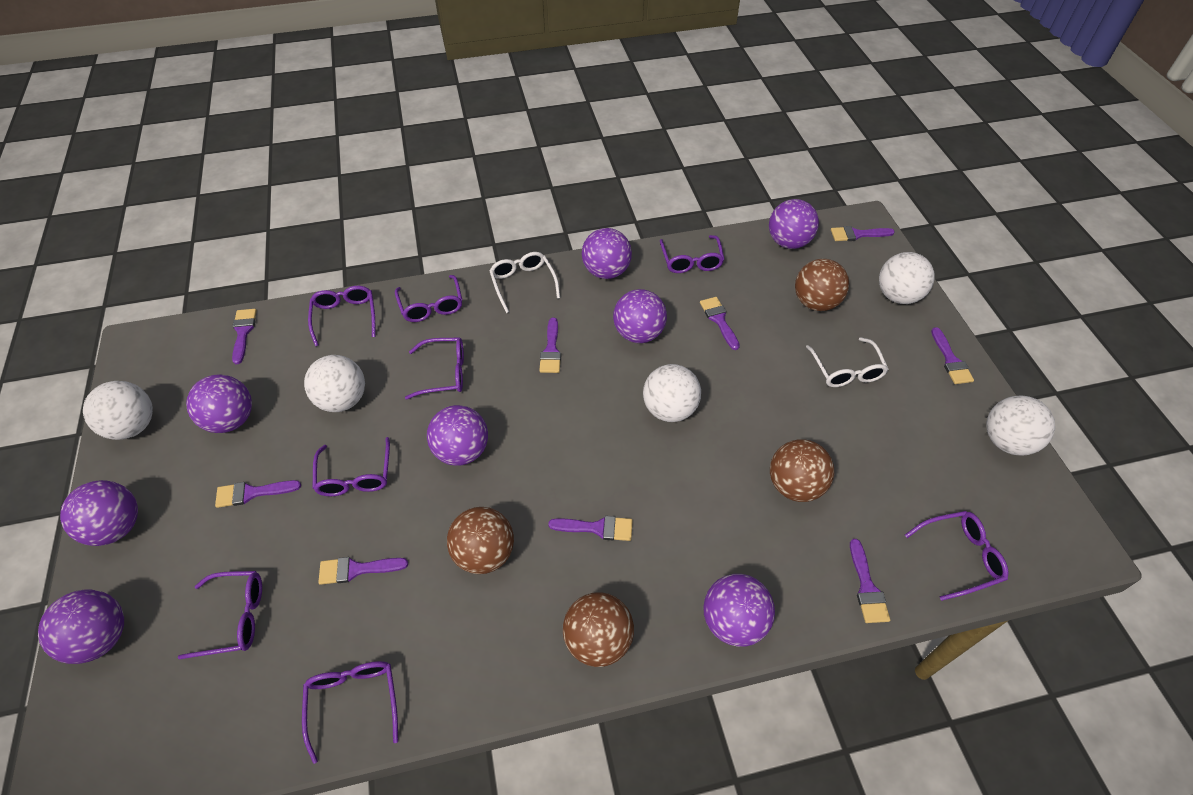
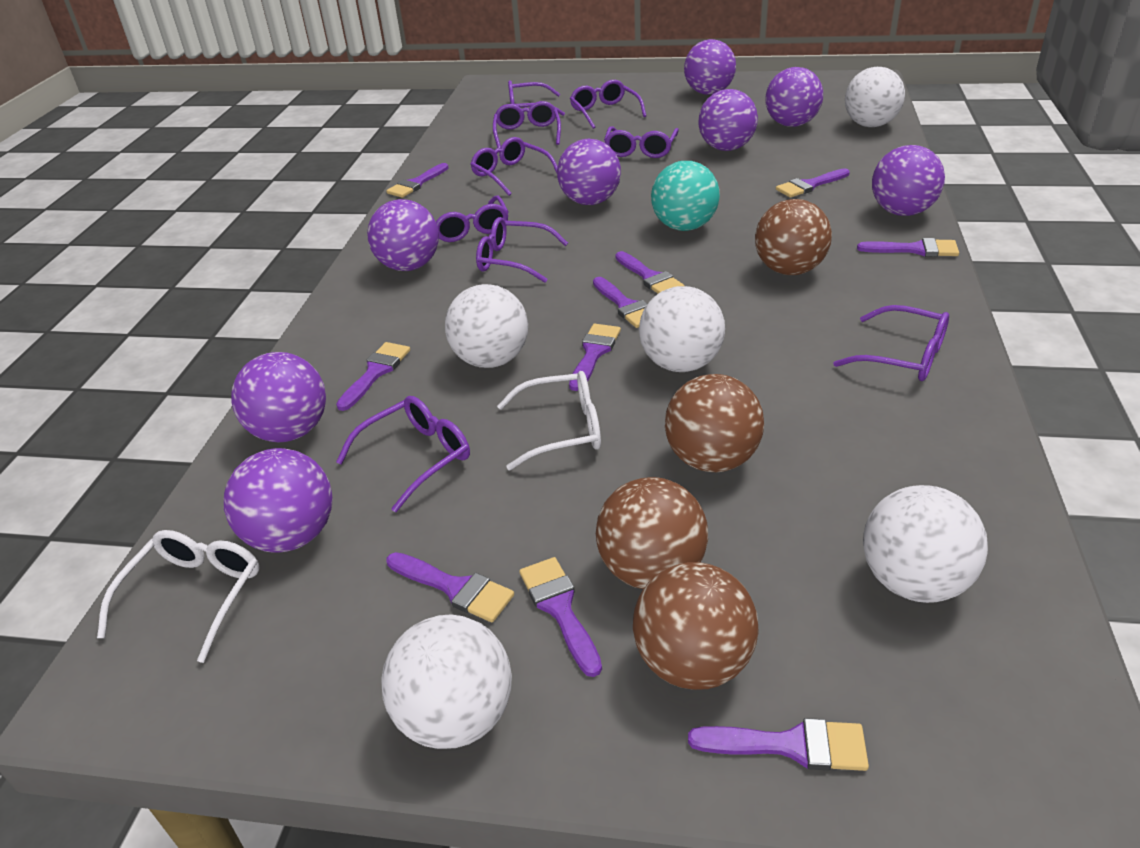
purple brush: 9 -> 10
purple glasses: 8 -> 9
turquoise ball: 0 -> 1

